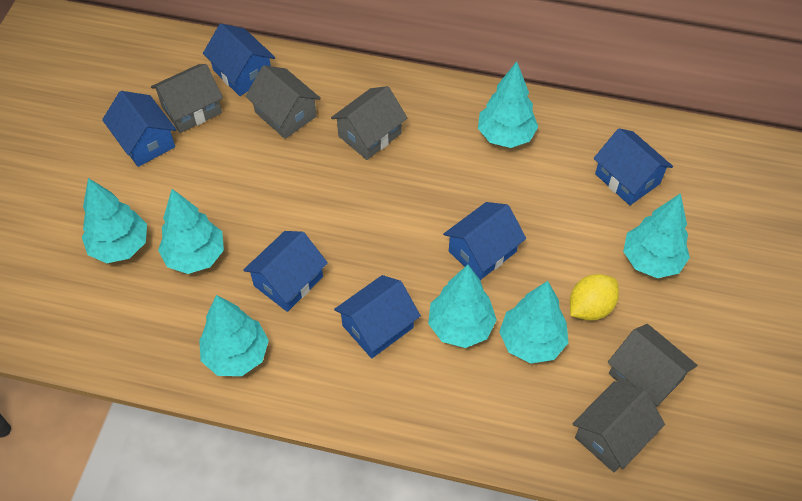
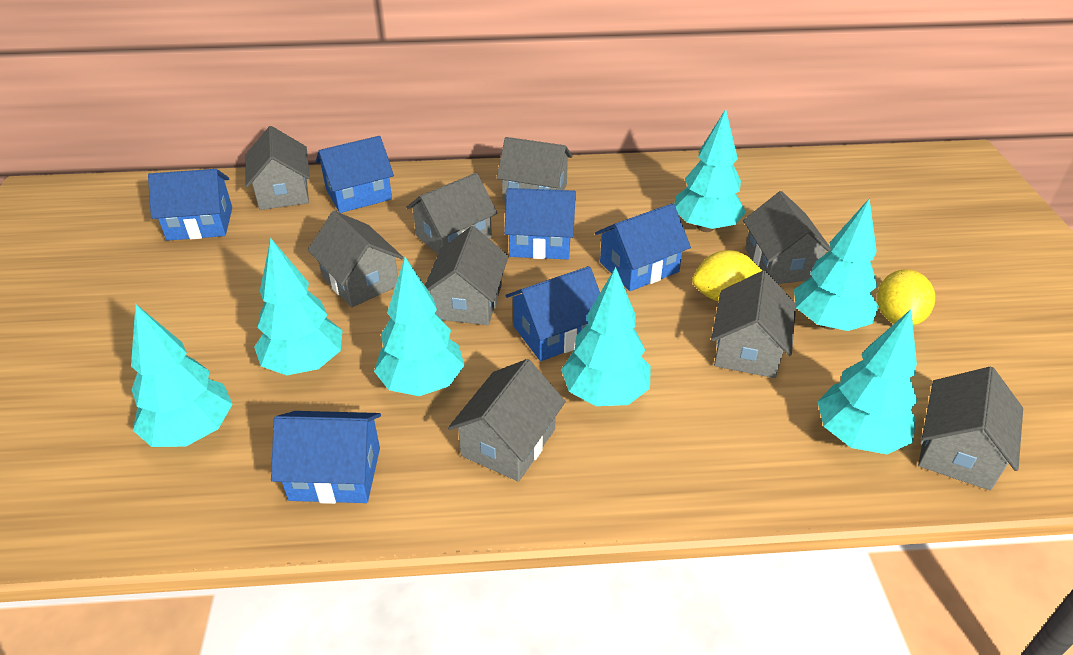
grey house: 5 -> 9
yellow lemon: 1 -> 2

